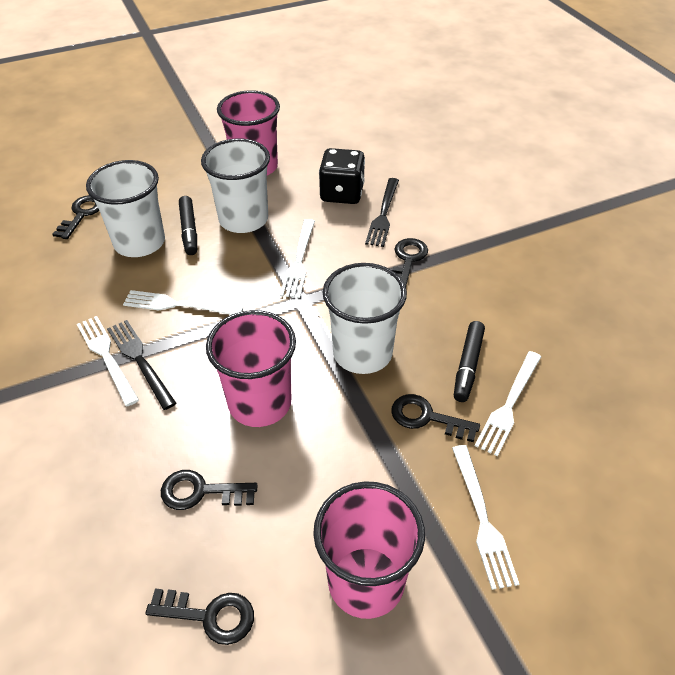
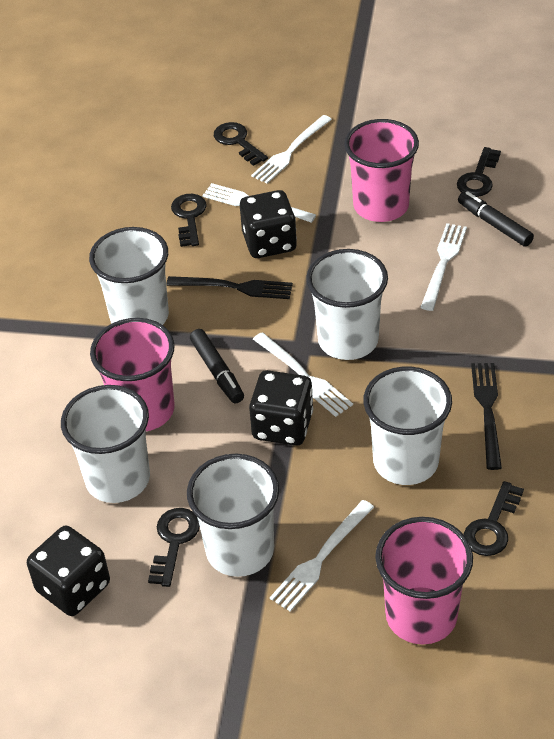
black dice: 1 -> 3
white cup: 3 -> 5

